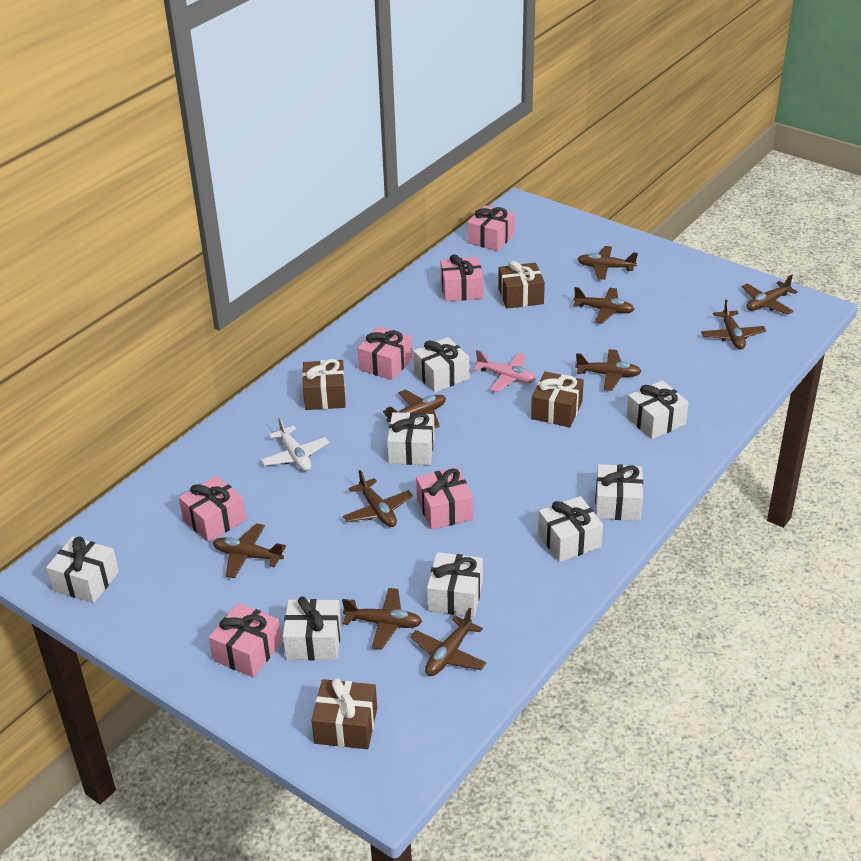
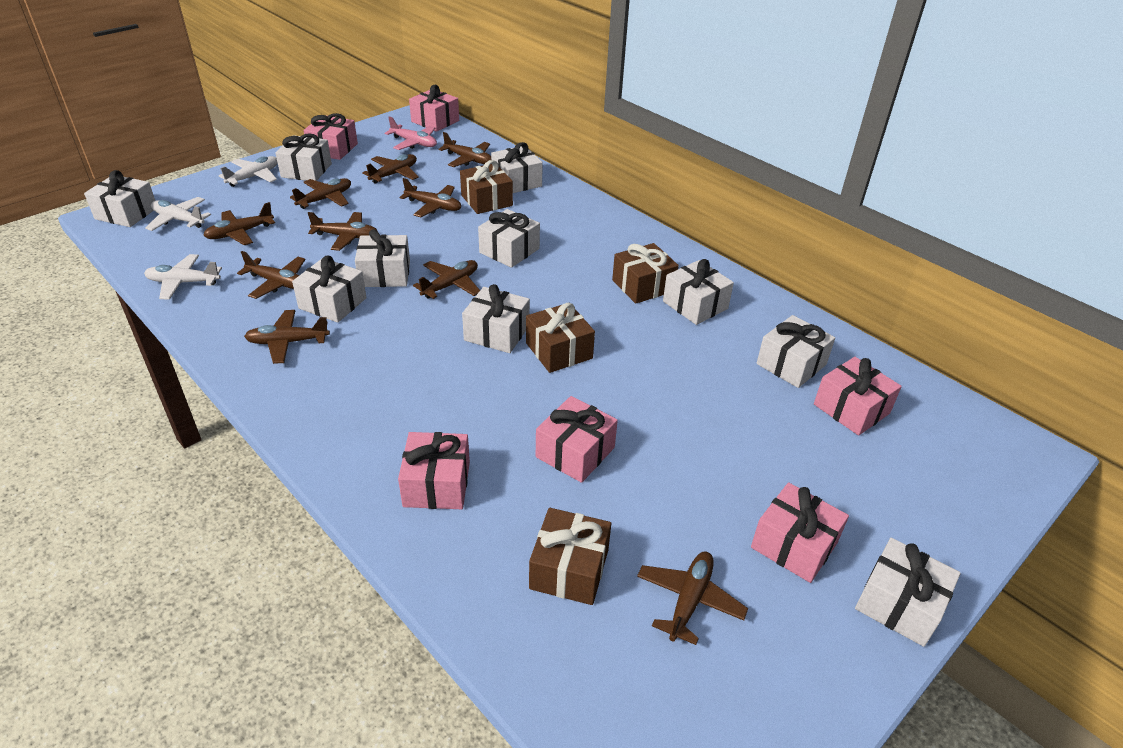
white gift: 8 -> 10
white plane: 1 -> 3

